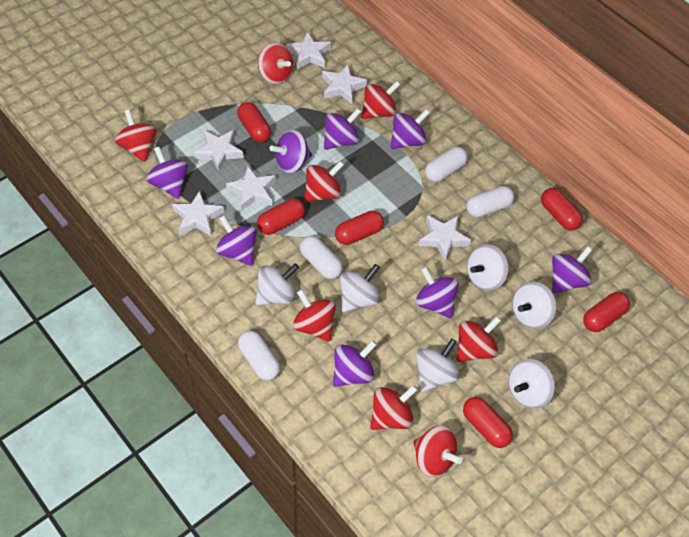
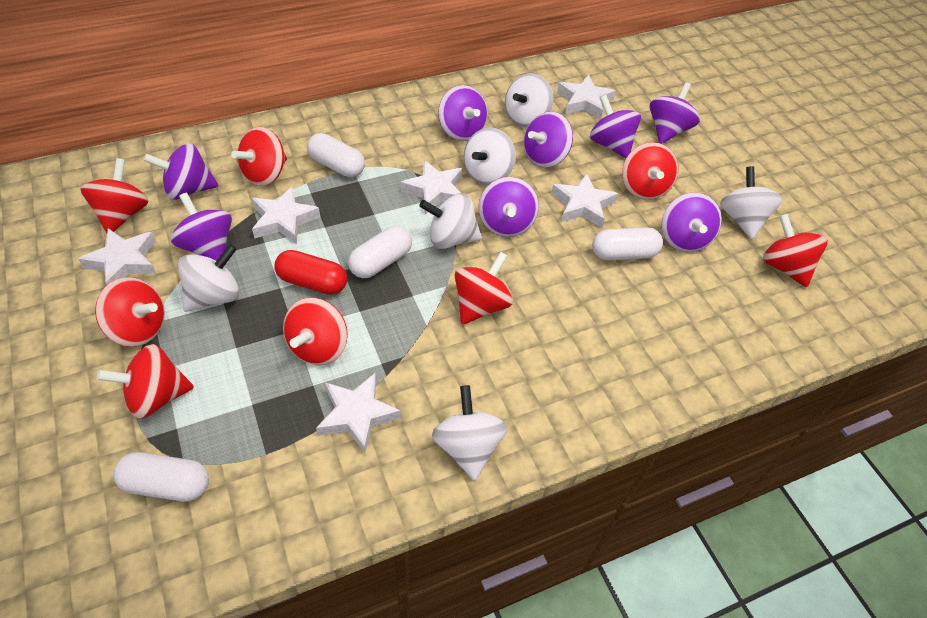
red capsule: 6 -> 1

